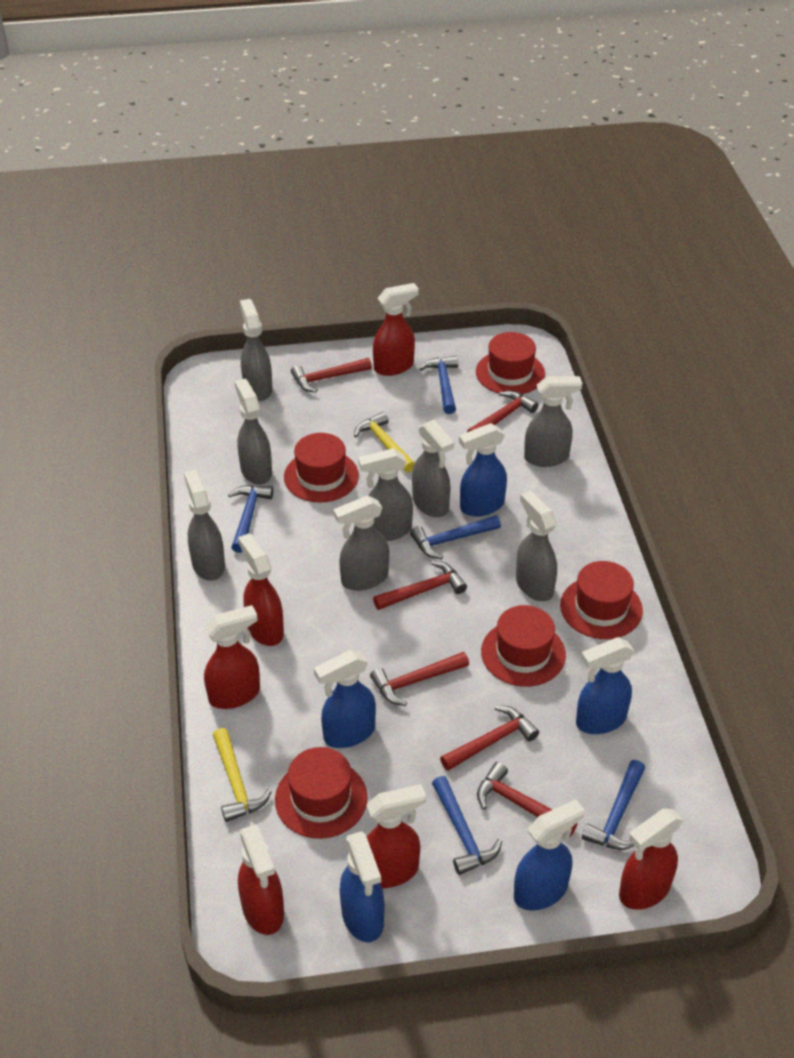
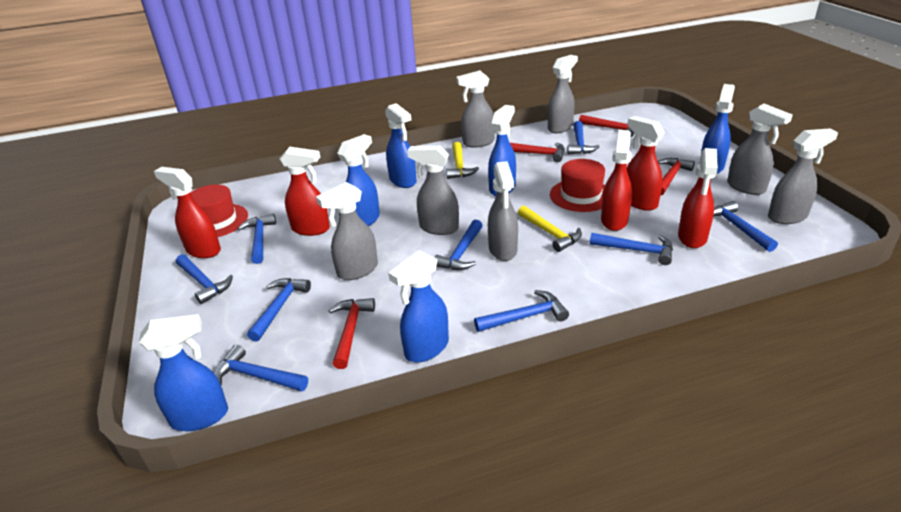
blue hammer: 5 -> 9
blue spray bottle: 5 -> 6
grey spray bottle: 8 -> 7
red hammer: 6 -> 4
red hat: 5 -> 2
red spray bottle: 6 -> 5

